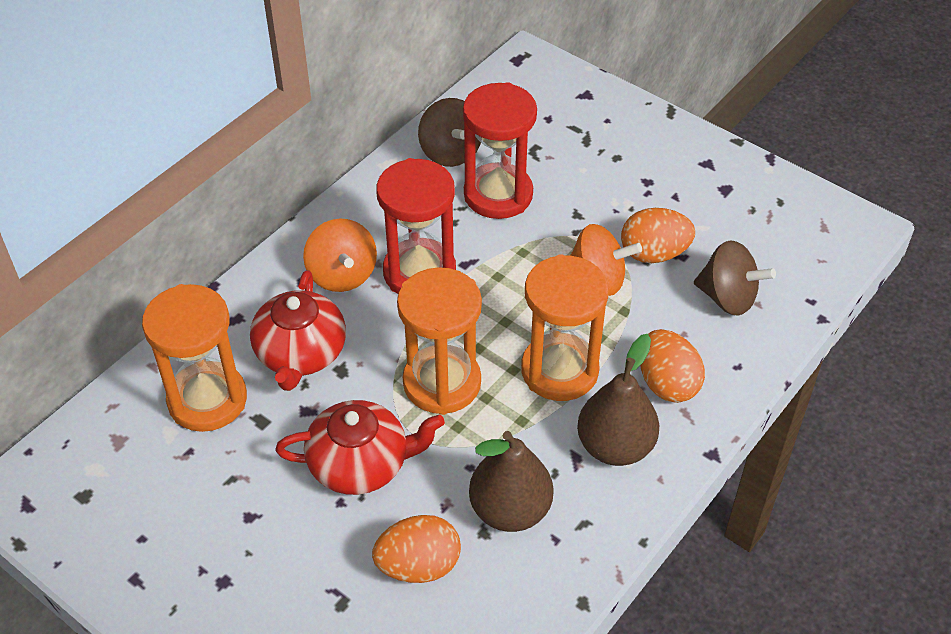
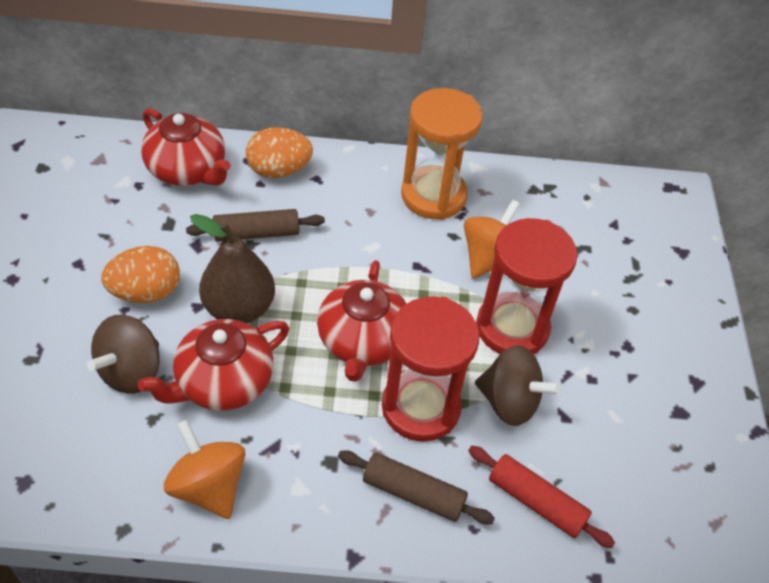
brown pear: 2 -> 1
brown rolling pin: 0 -> 2
orange egg: 3 -> 2
orange hourglass: 3 -> 1
red rolling pin: 0 -> 1
red teapot: 2 -> 3

